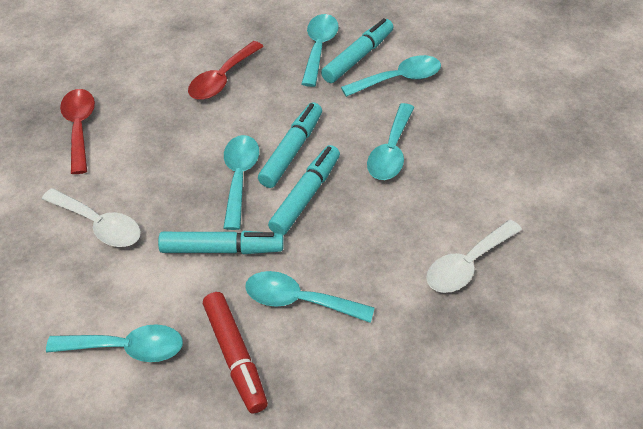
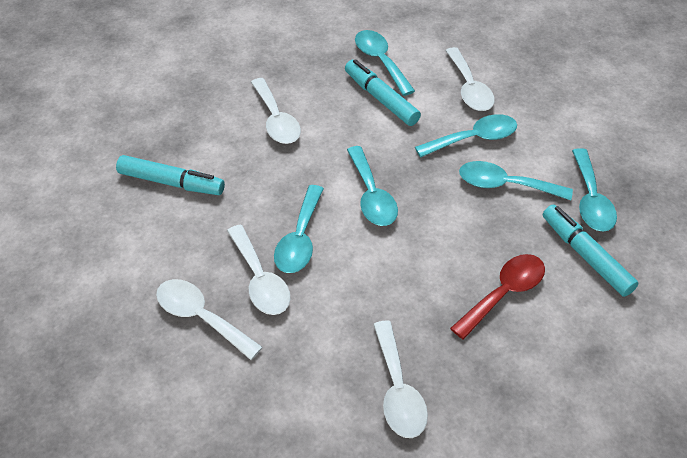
red marker: 1 -> 0
red spoon: 2 -> 1
turquoise marker: 4 -> 3
white spoon: 2 -> 5

